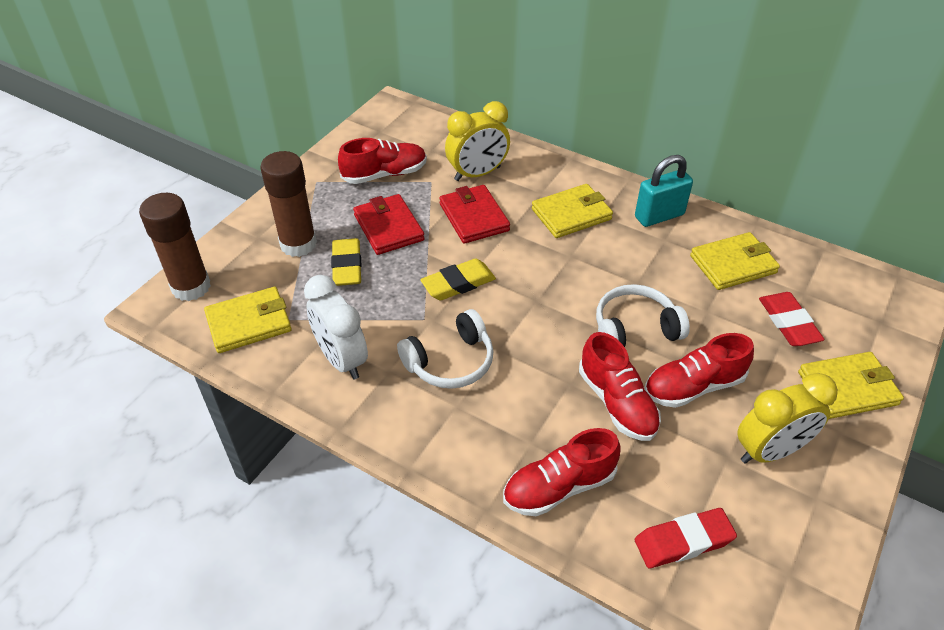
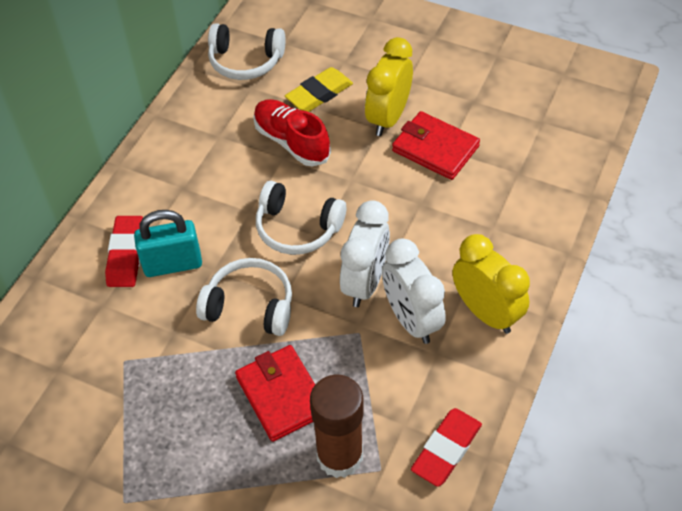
brown glue stick: 2 -> 1
red shoe: 4 -> 1
white clock: 1 -> 2
white headphones: 2 -> 3
yellow eraser: 2 -> 1
yellow wallet: 4 -> 0

